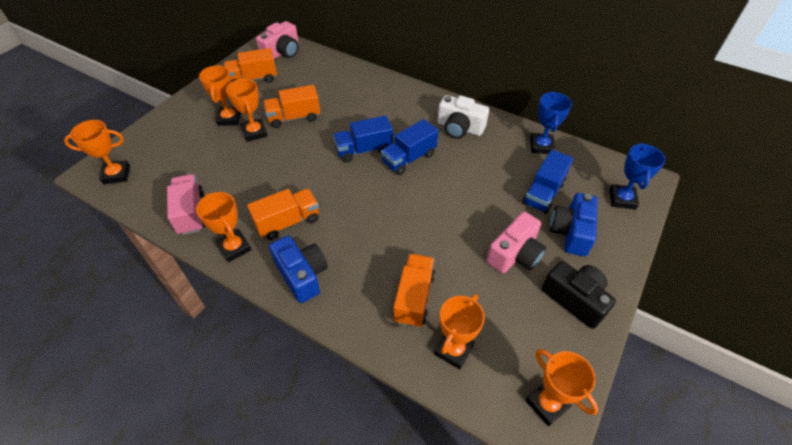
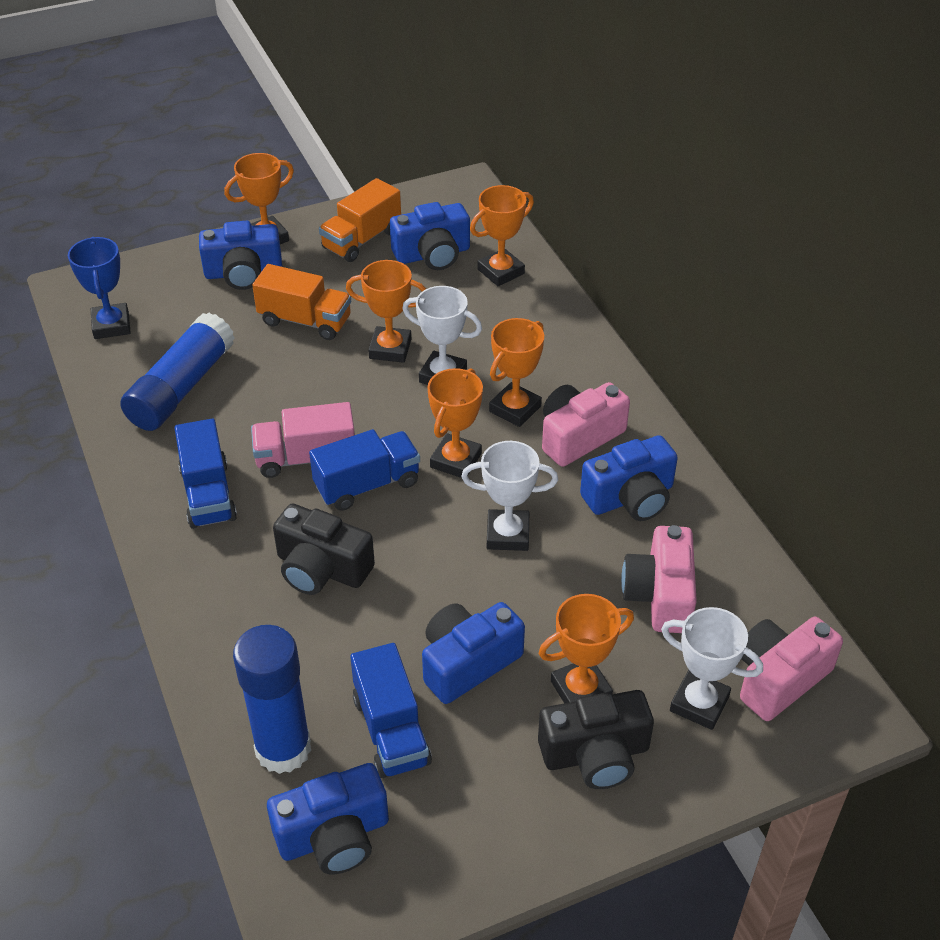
black camera: 1 -> 2
blue camera: 2 -> 5
blue glue stick: 0 -> 2
blue trophy: 2 -> 1
orange truck: 4 -> 2
pink camera: 2 -> 3
white camera: 1 -> 0
white trophy: 0 -> 3

